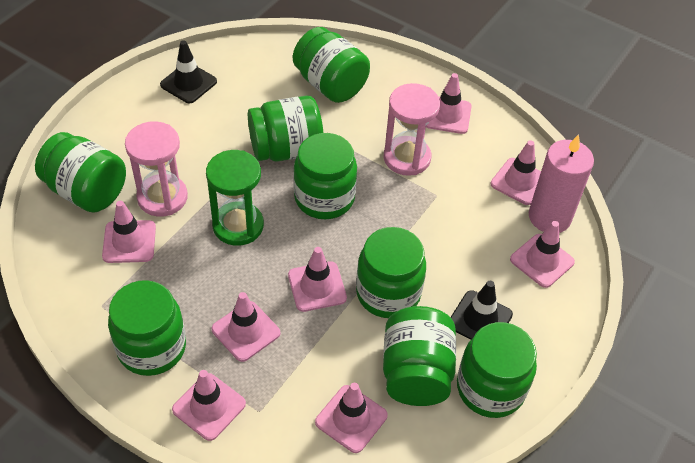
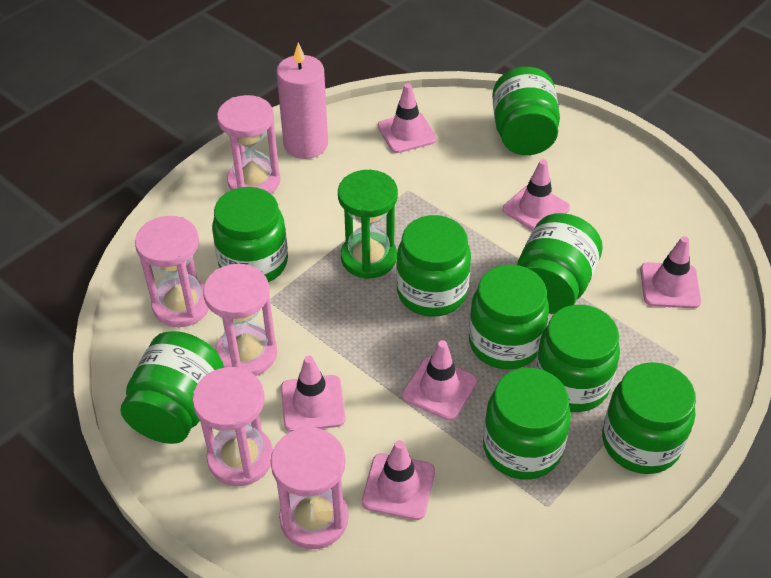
black traffic cone: 2 -> 0
green jar: 8 -> 9
pink hourglass: 2 -> 5
pink traffic cone: 8 -> 6

